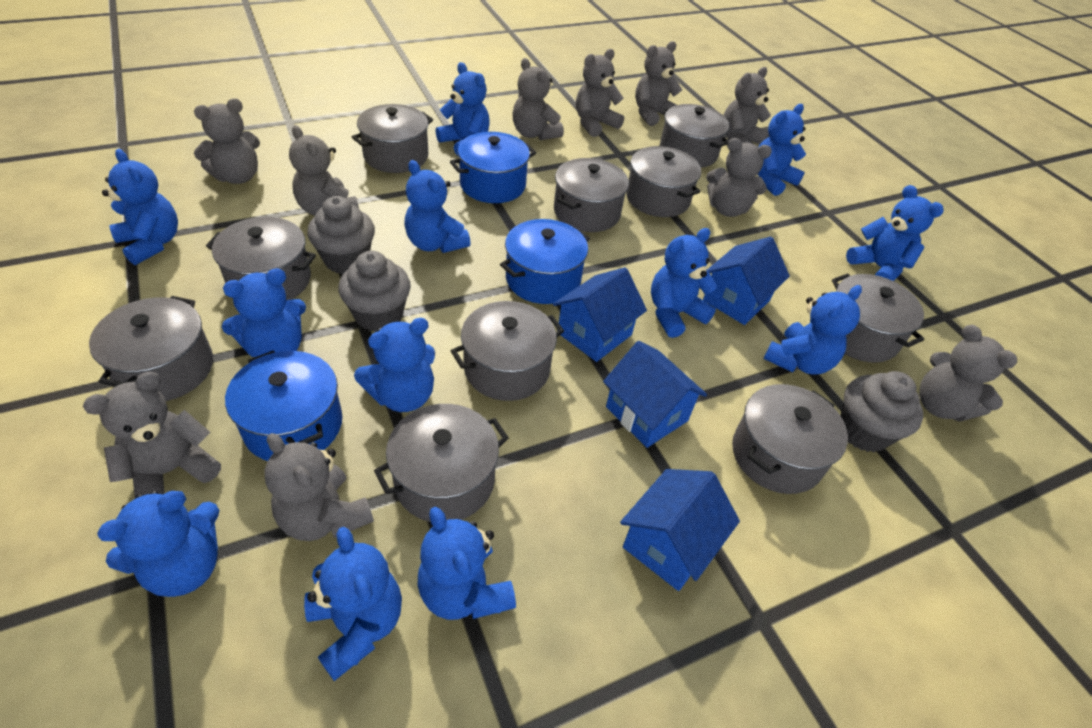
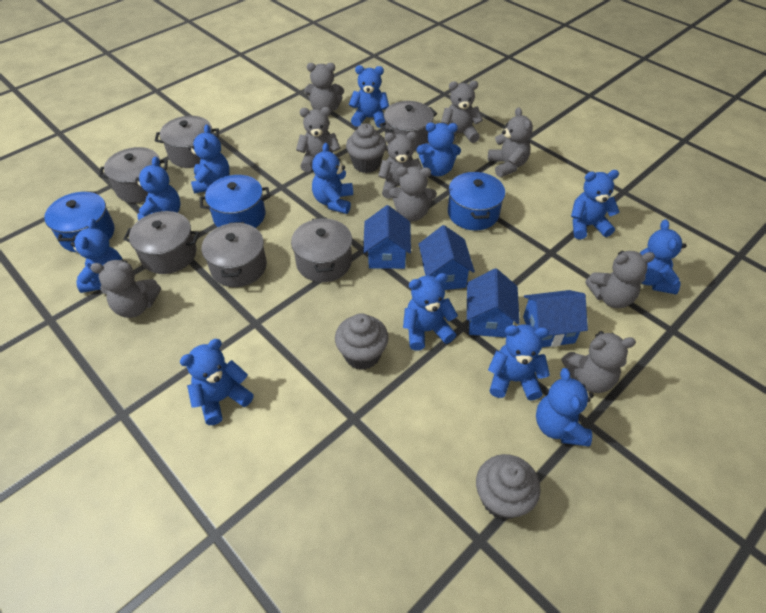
grey pot: 10 -> 6
grey teddy bear: 10 -> 9

